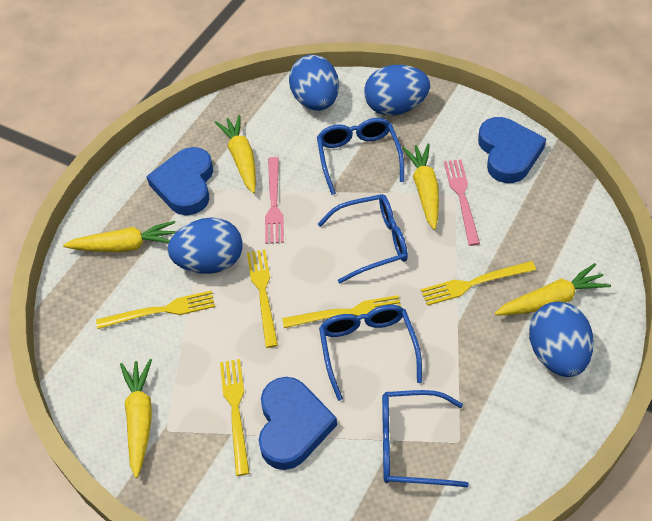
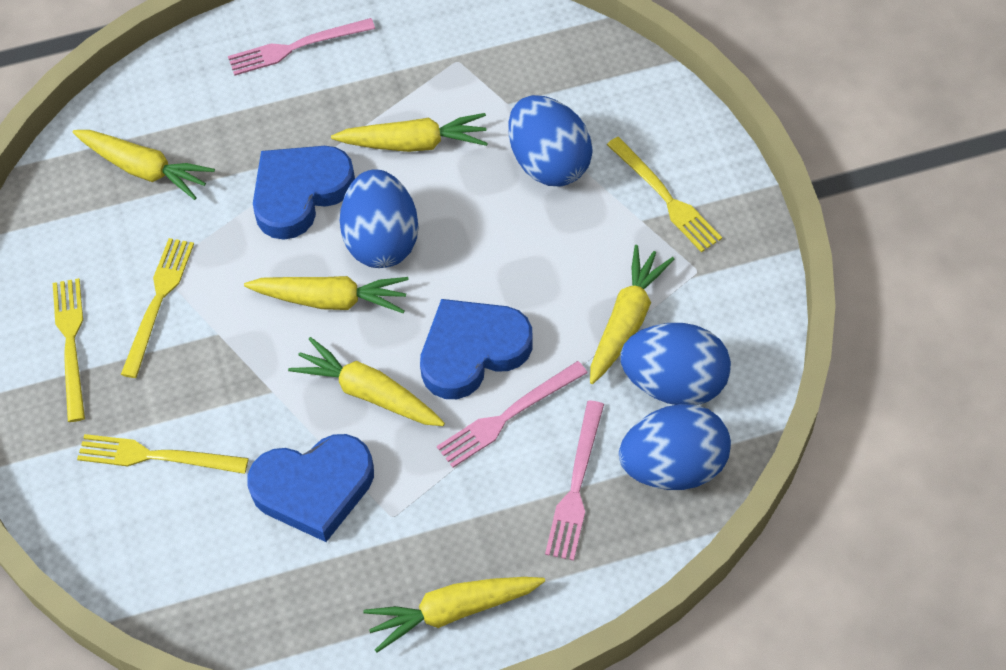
blue glasses: 4 -> 0
pink fork: 2 -> 3
yellow carrot: 5 -> 6
yellow fork: 5 -> 4

